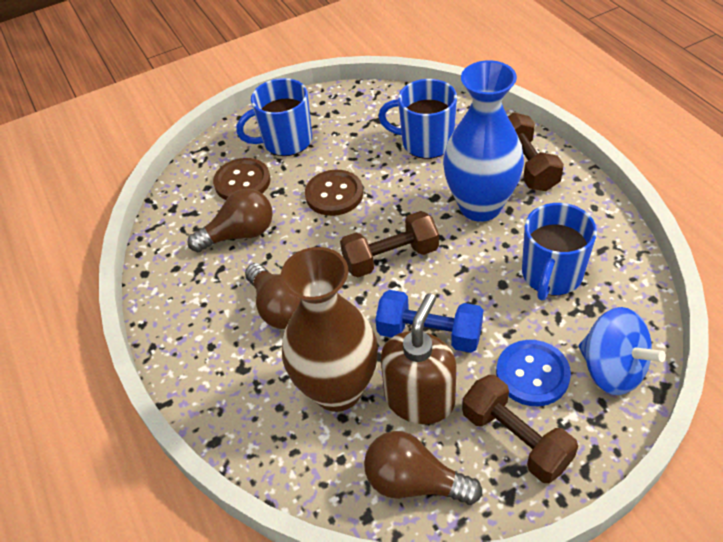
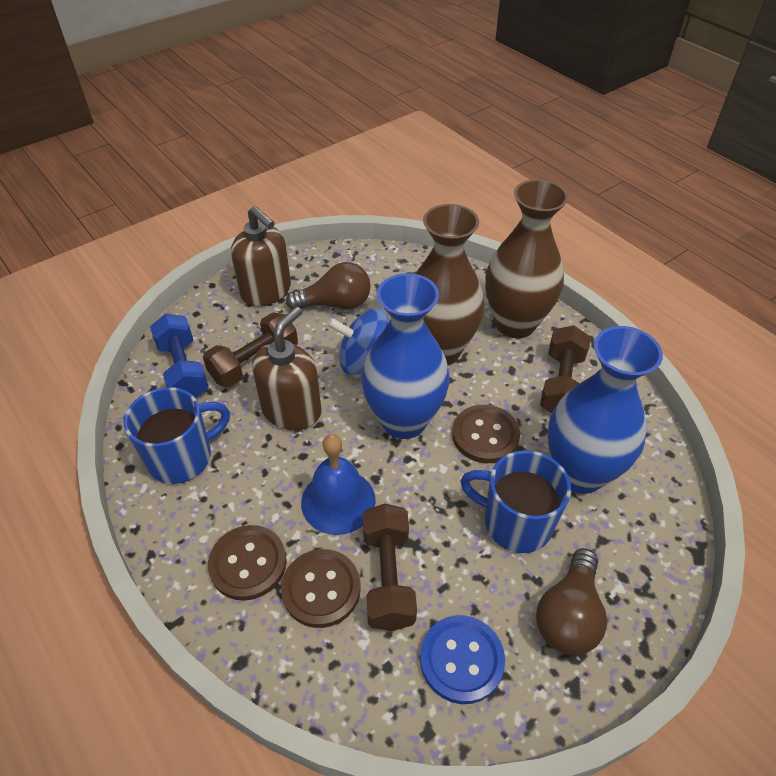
blue bell: 0 -> 1
blue mug: 3 -> 2
blue vase: 1 -> 2
brown button: 2 -> 3
brown light bulb: 3 -> 2
brown soap dispenser: 1 -> 2
brown vase: 1 -> 2

